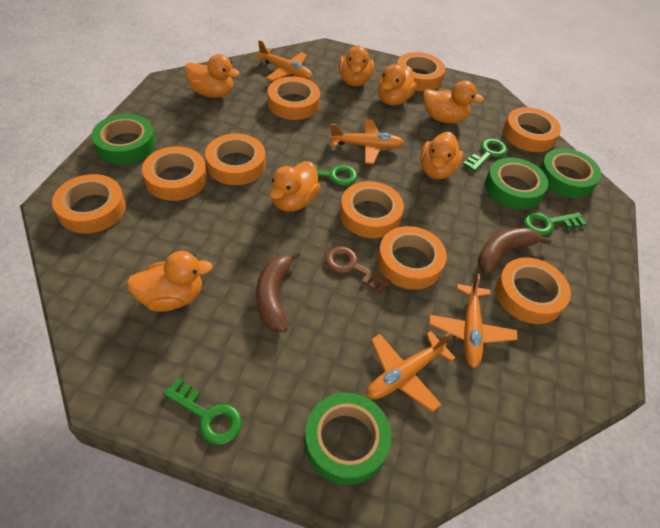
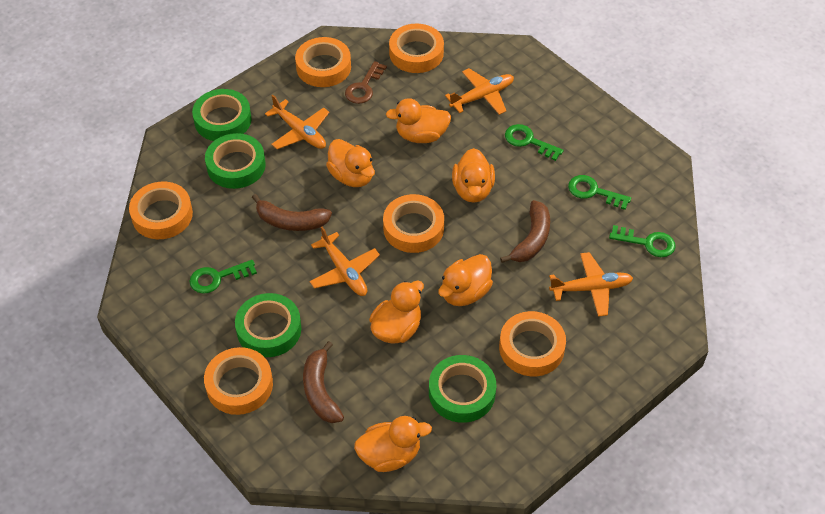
brown banana: 2 -> 3
orange duck: 7 -> 6
orange tape: 9 -> 6

